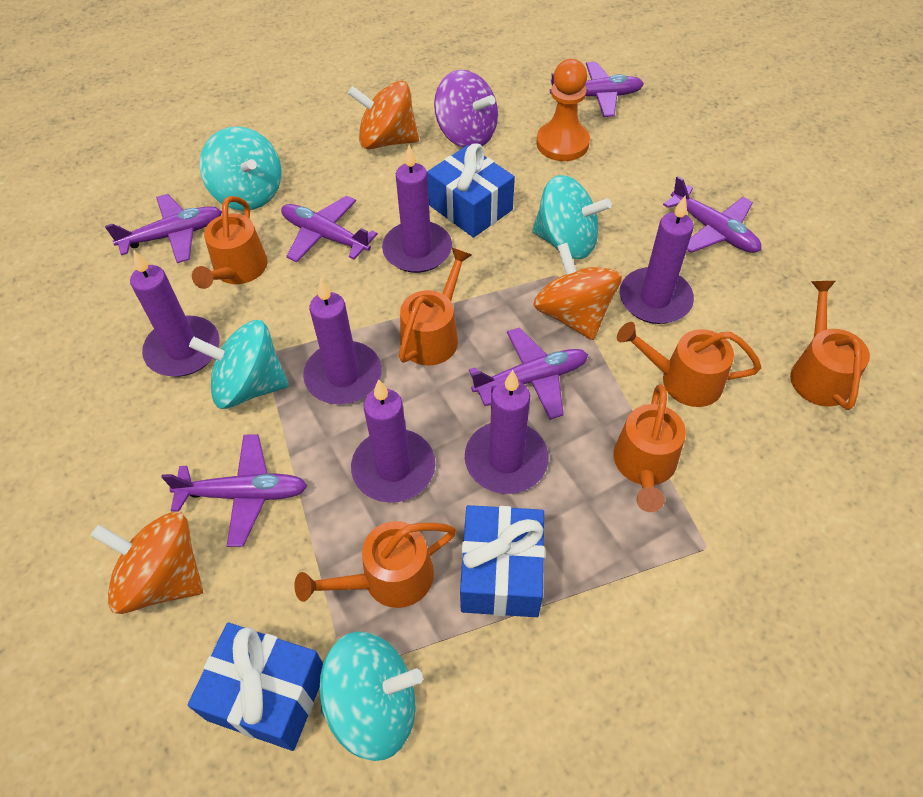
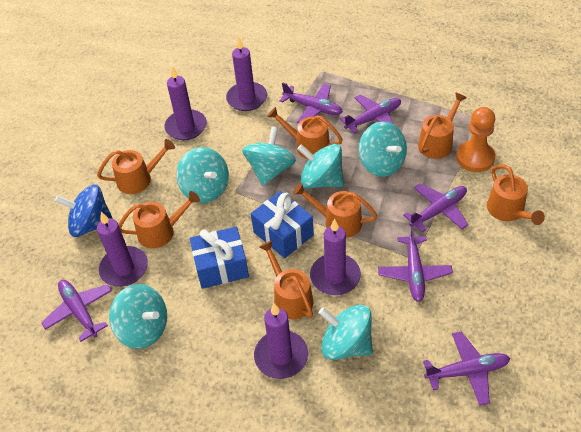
blue gift: 3 -> 2
blue spinning top: 0 -> 1
orange spinning top: 3 -> 0
orange watering can: 6 -> 7
purple candle: 6 -> 5
purple spinning top: 1 -> 0
turquoise spinning top: 4 -> 6

